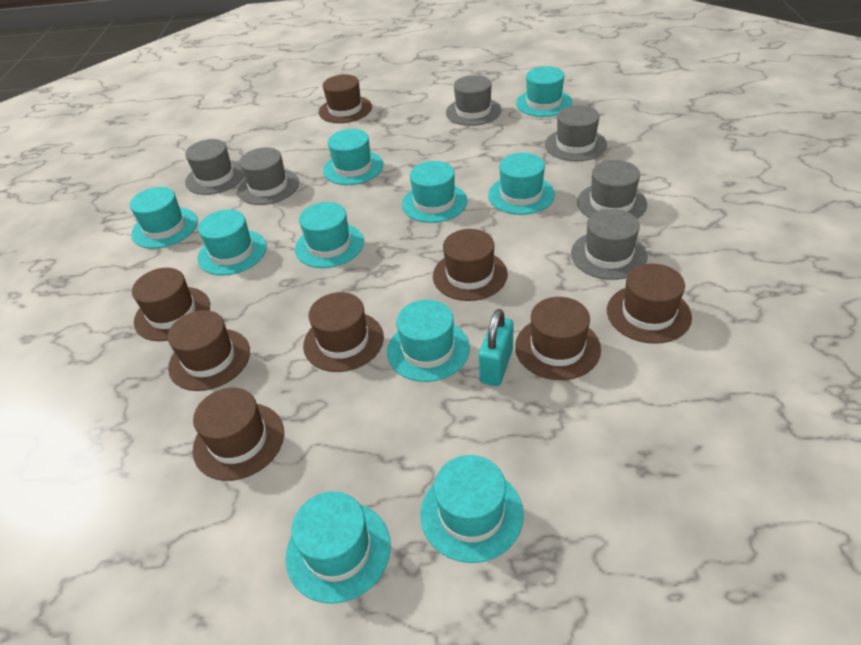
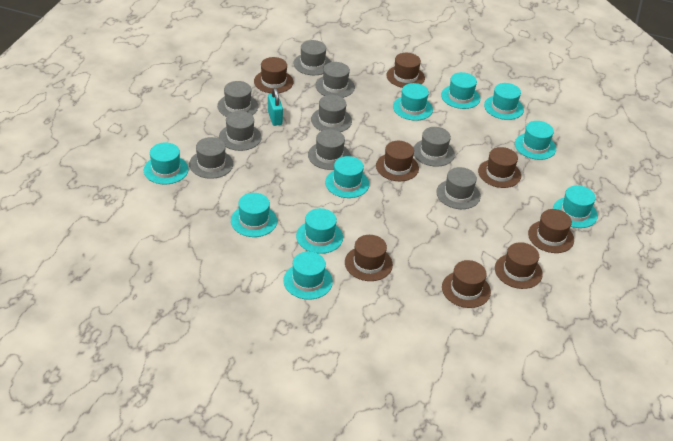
grey hat: 6 -> 9

